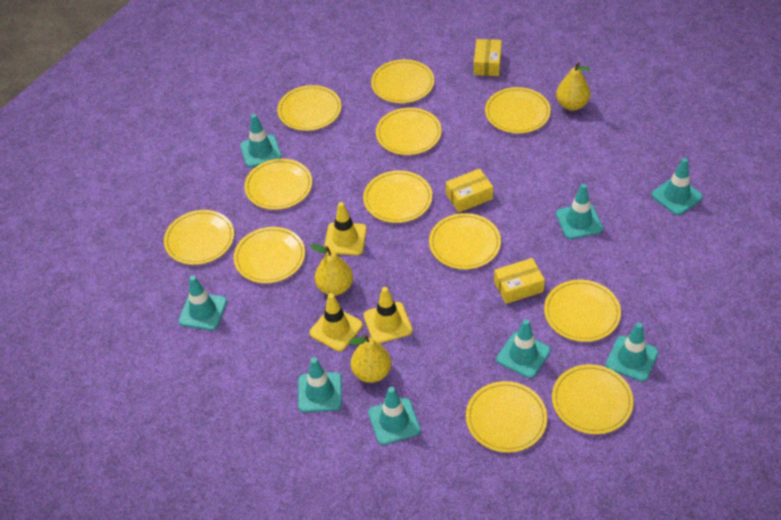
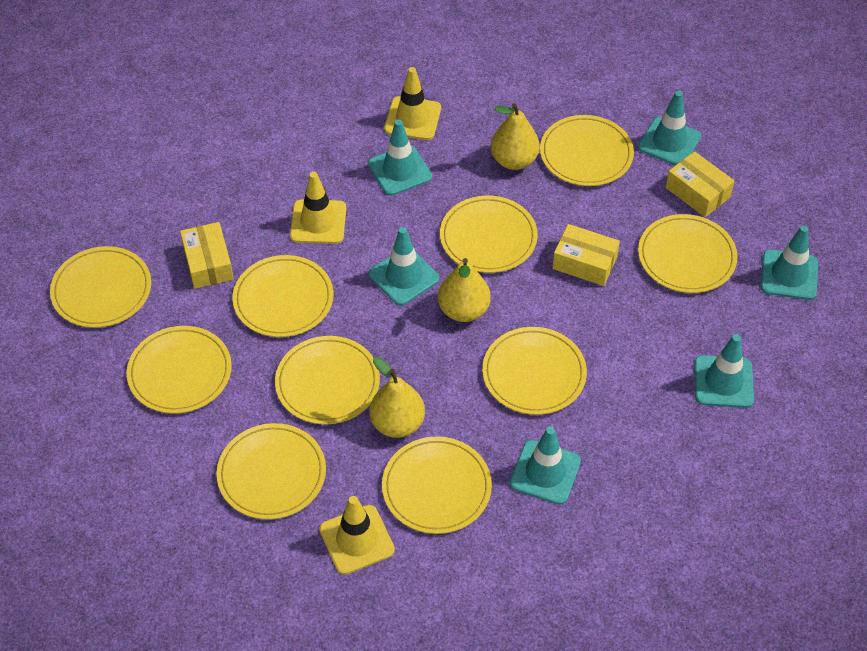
turquoise traffic cone: 8 -> 6
yellow plate: 12 -> 10

